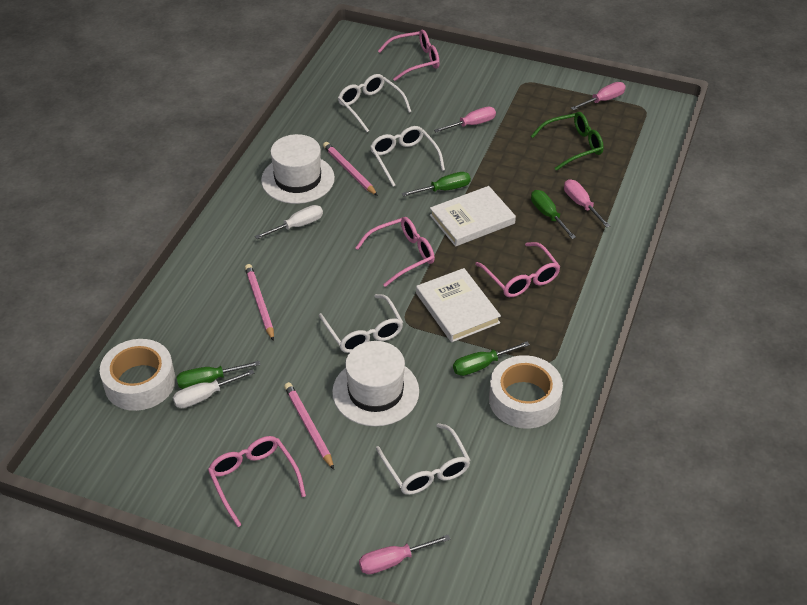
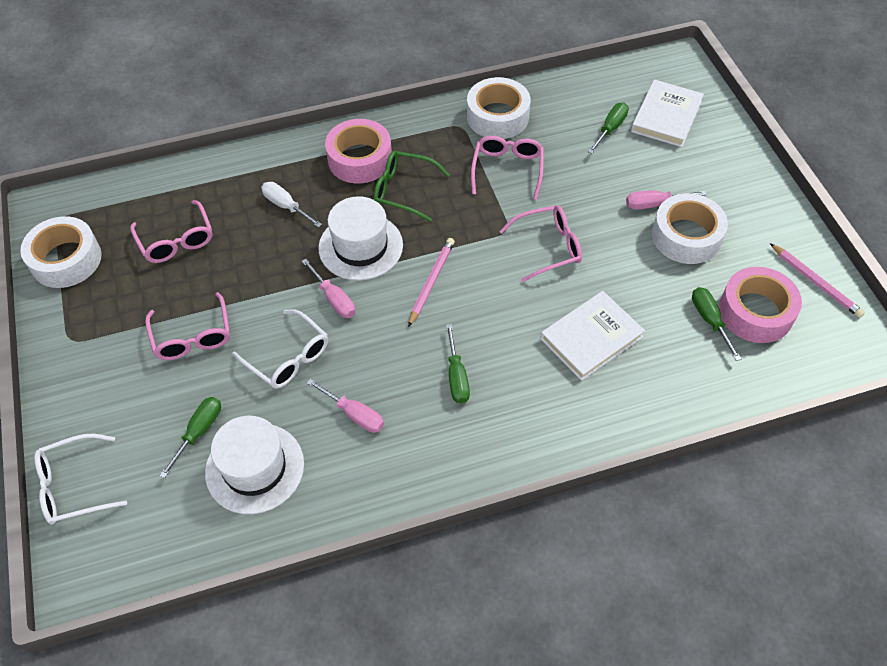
pink pencil: 3 -> 2
pink screwdriver: 4 -> 3
pink tape: 0 -> 2
white glasses: 4 -> 2
white screwdriver: 2 -> 1
white tape: 2 -> 3

